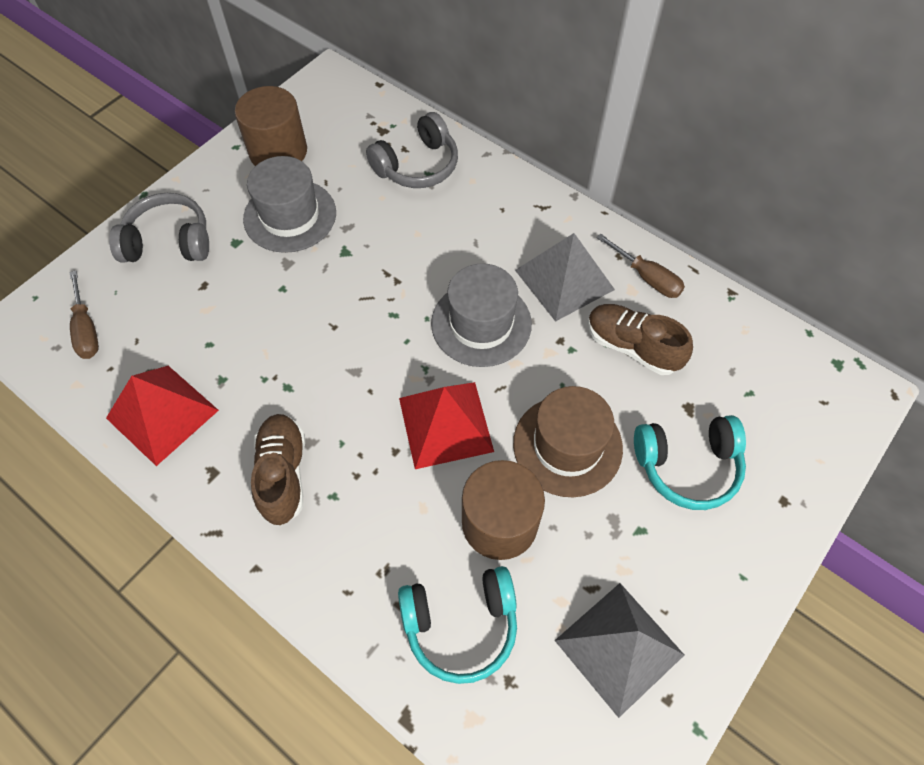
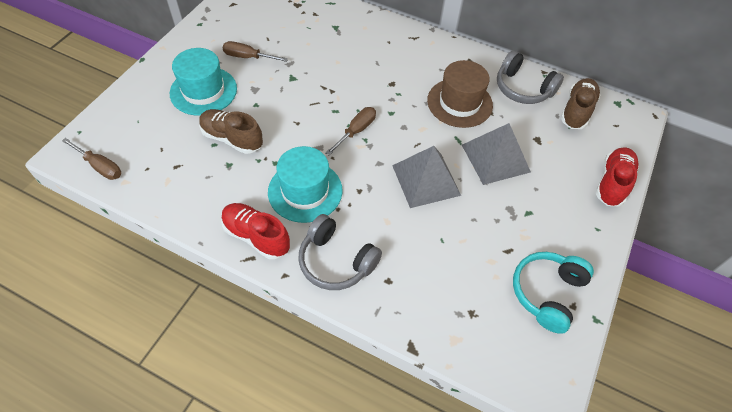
brown cylinder: 2 -> 0
brown screwdriver: 2 -> 3
grey hat: 2 -> 0
red pyramid: 2 -> 0
red shoe: 0 -> 2
turquoise hat: 0 -> 2
turquoise headphones: 2 -> 1

